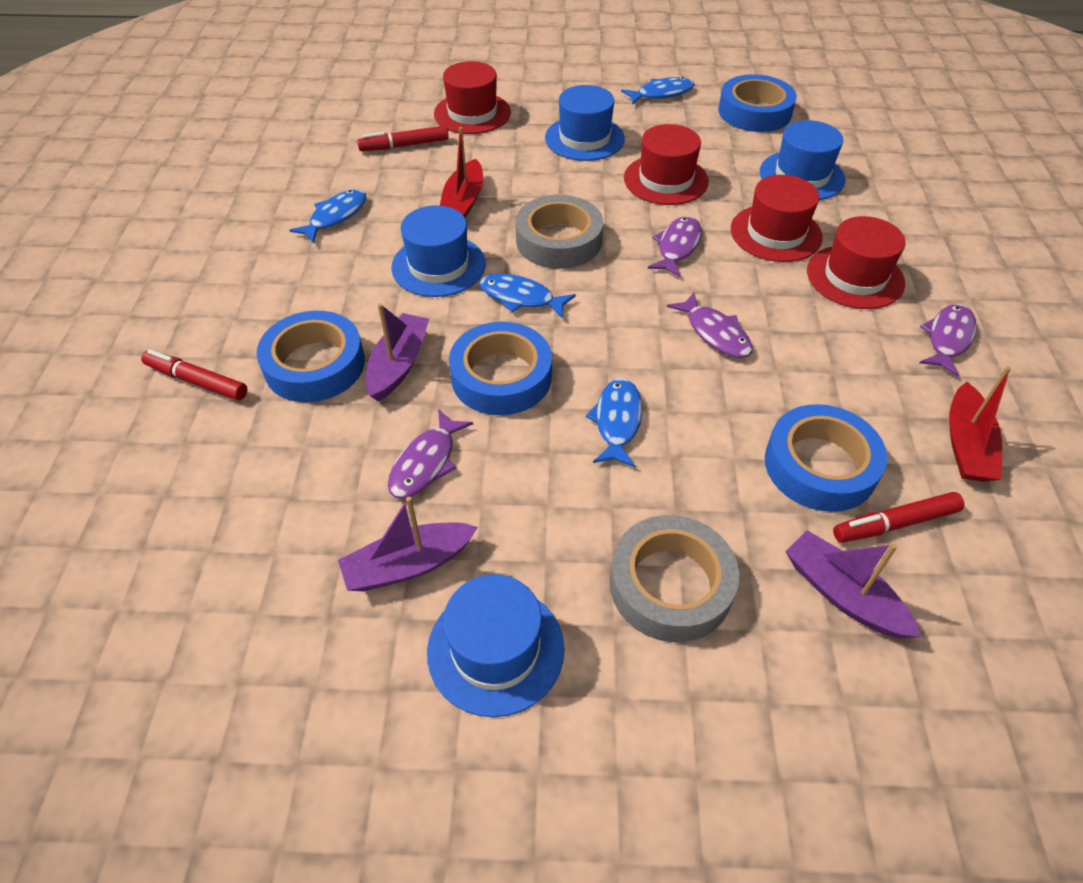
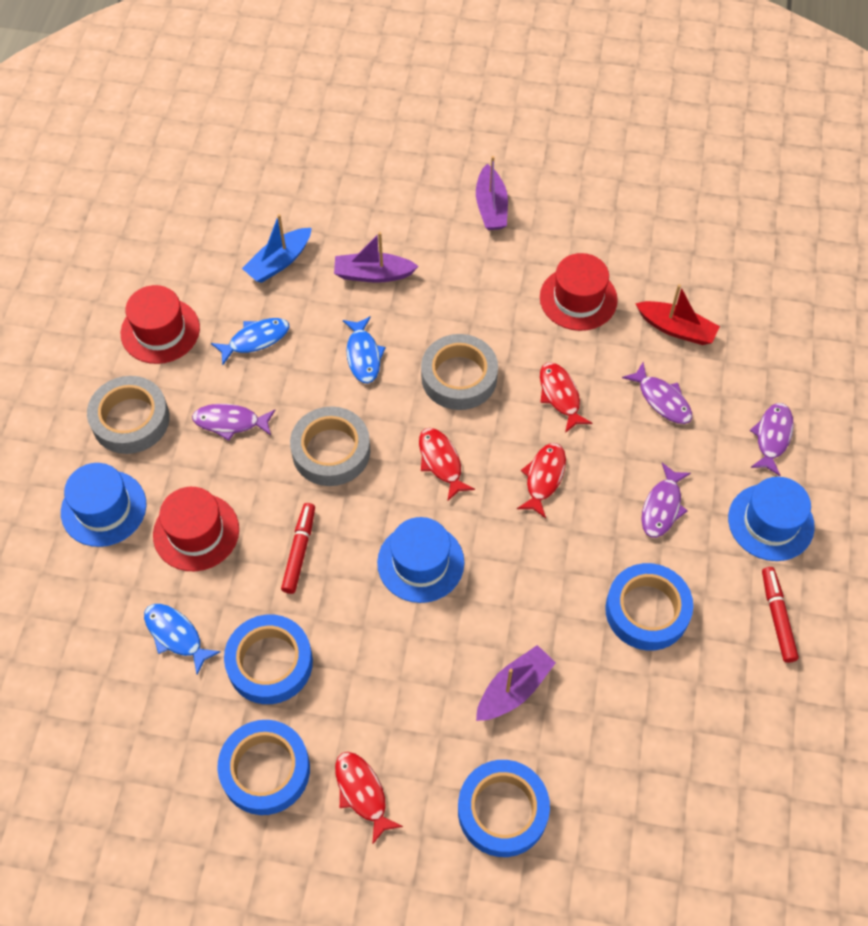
blue boat: 0 -> 1
blue fish: 4 -> 3
blue hat: 4 -> 3
grey tape: 2 -> 3
red boat: 2 -> 1
red fish: 0 -> 4
red hat: 4 -> 3
red marker: 3 -> 2

